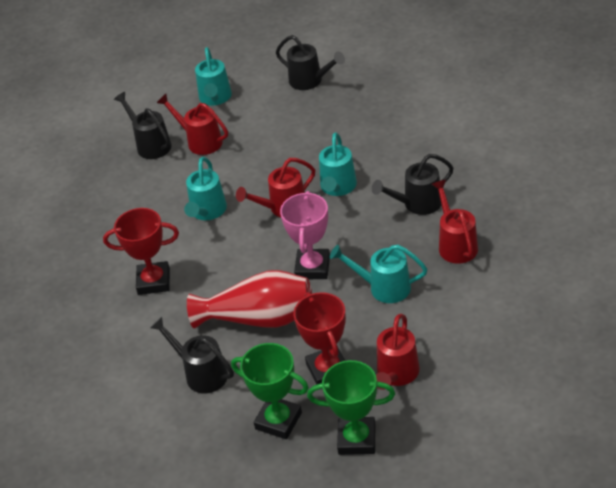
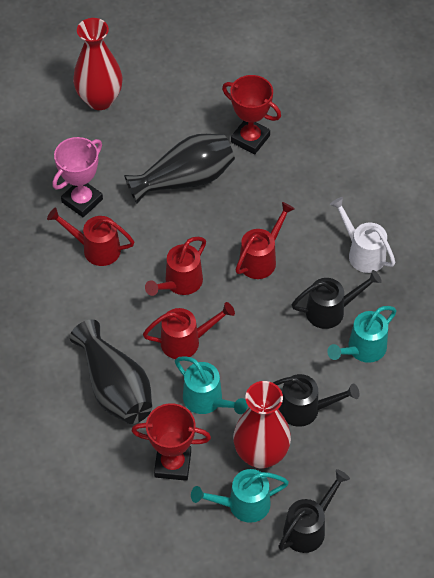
black vase: 0 -> 2
black watering can: 4 -> 3
green trophy: 2 -> 0
red vase: 1 -> 2
turquoise watering can: 4 -> 3
white watering can: 0 -> 1

